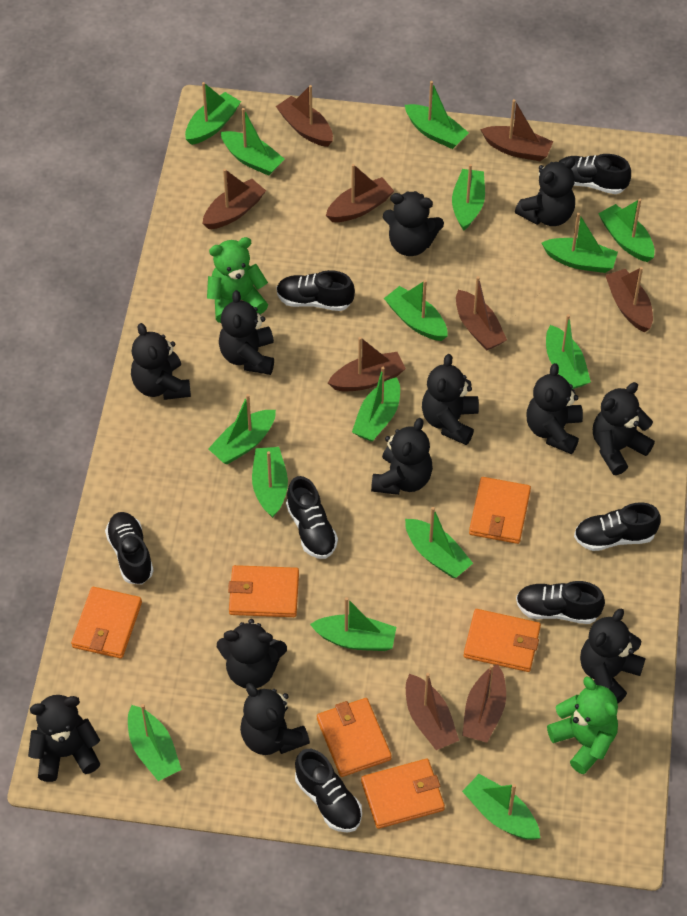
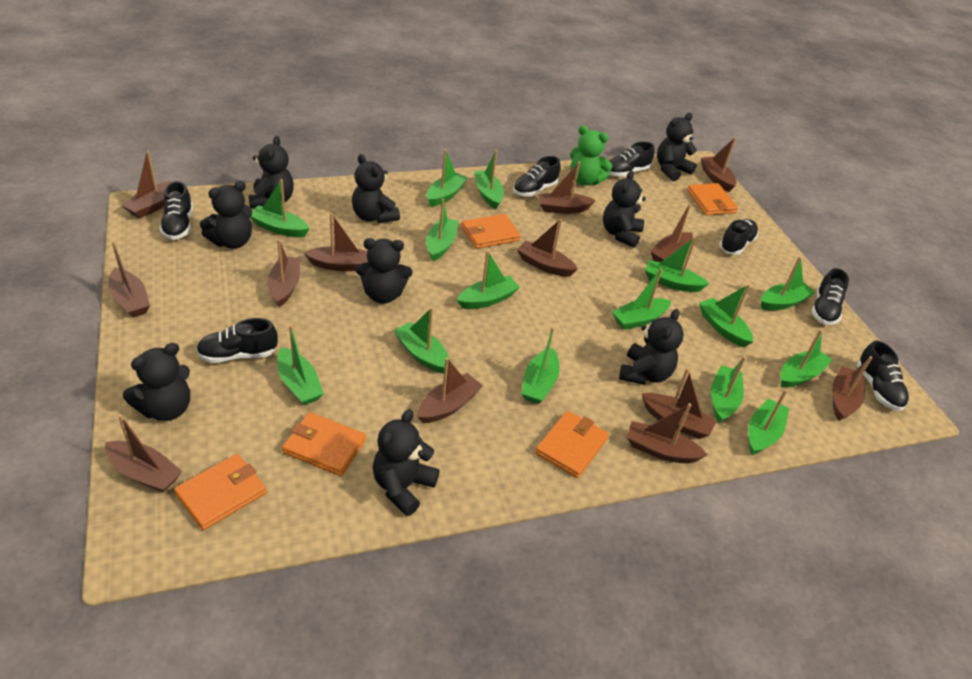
black teddy bear: 12 -> 9
brown boat: 9 -> 13
green teddy bear: 2 -> 1
orange wallet: 6 -> 5

